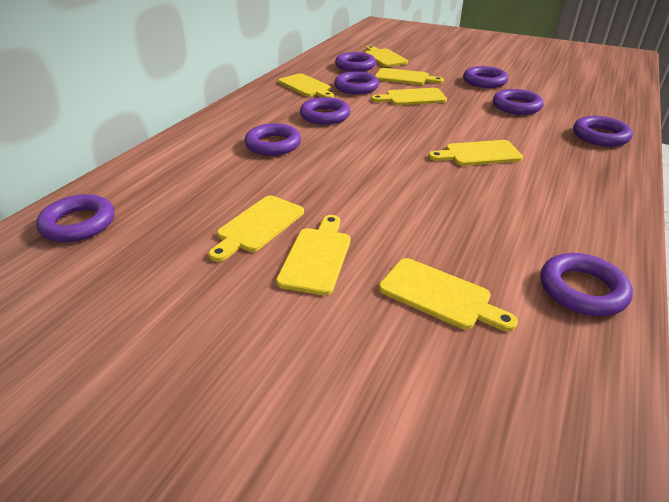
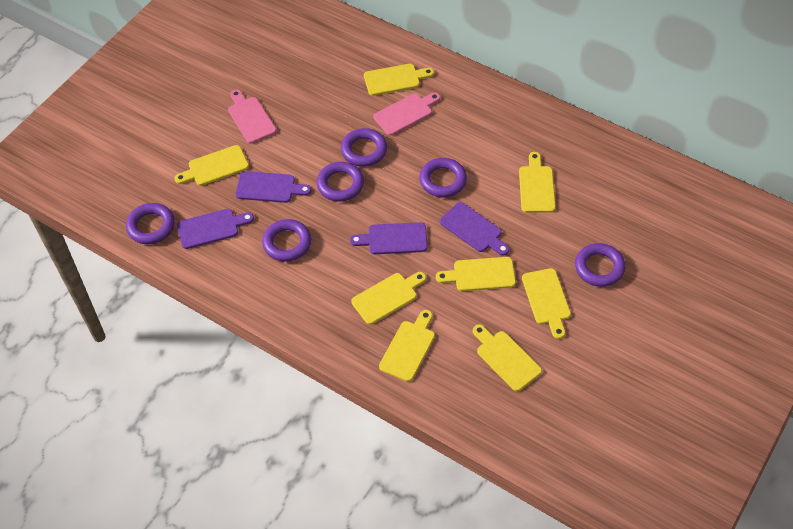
pink cutting board: 0 -> 2
purple cutting board: 0 -> 4
purple ring: 9 -> 6

